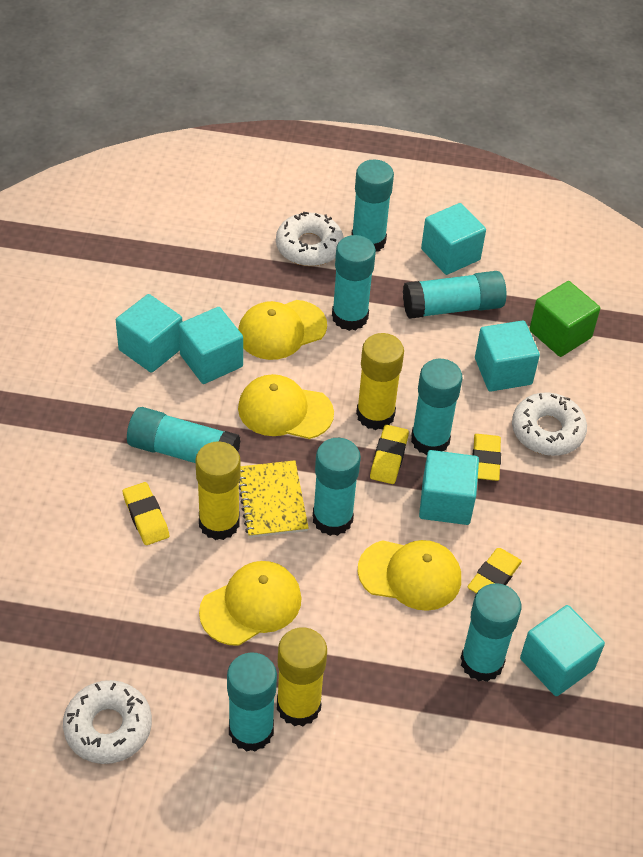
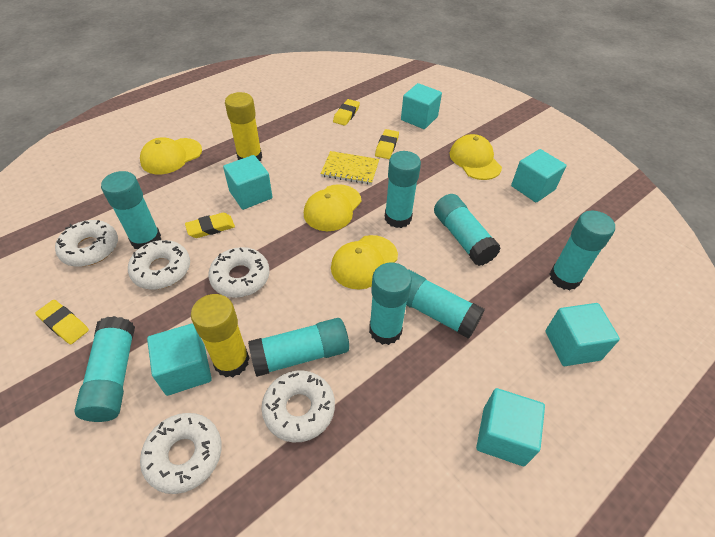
green cube: 1 -> 0
white donut: 3 -> 5
yellow glue stick: 3 -> 2

